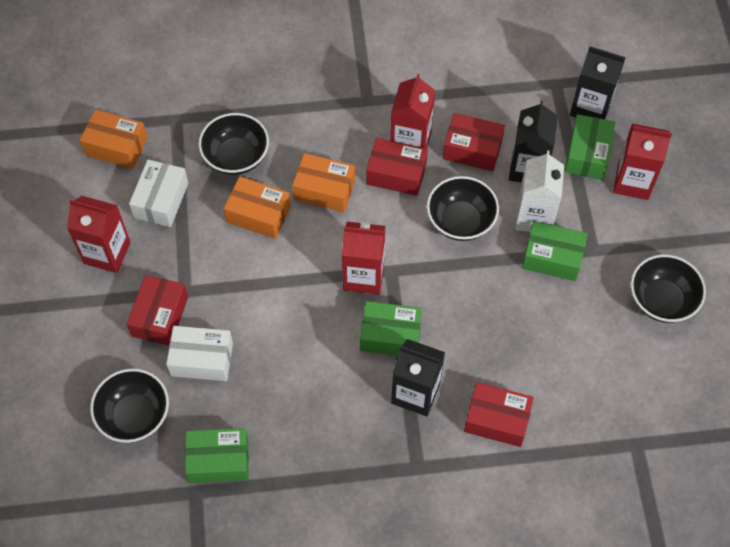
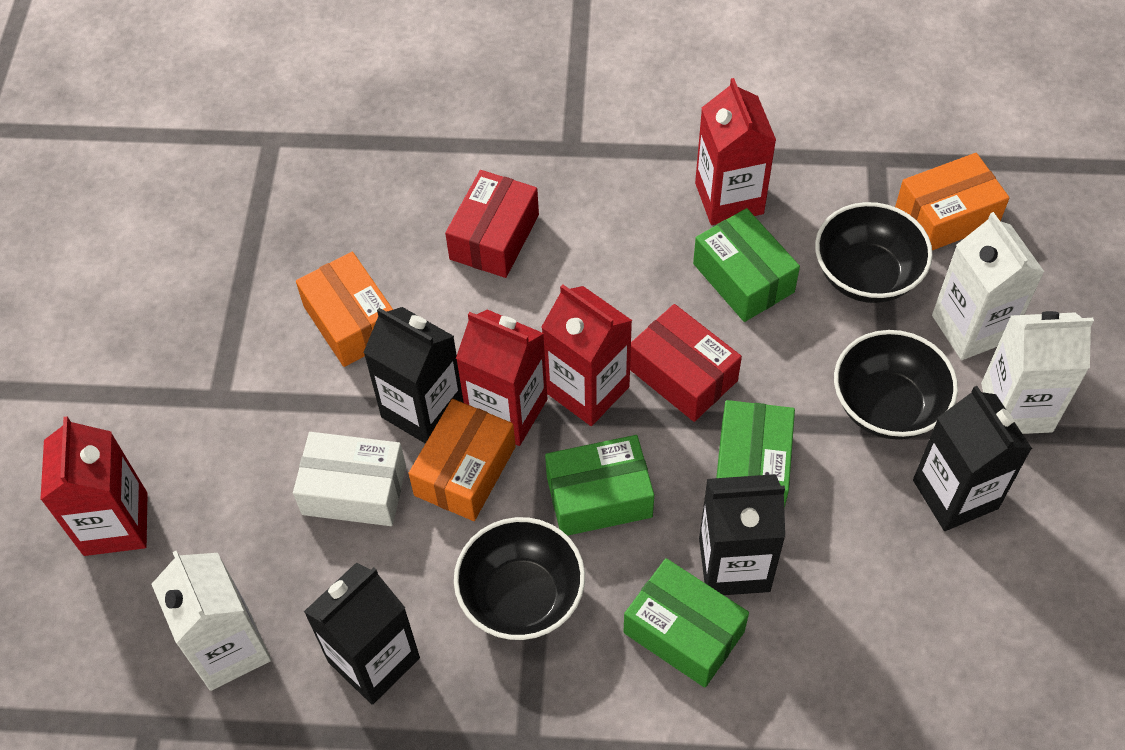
black bowl: 4 -> 3
black carton: 3 -> 4
red box: 4 -> 2
white box: 2 -> 1
white carton: 1 -> 3

